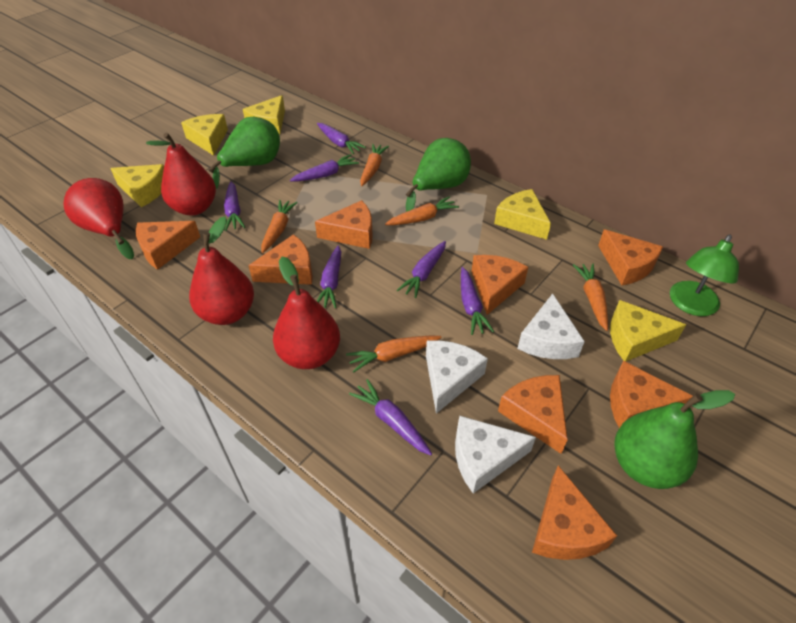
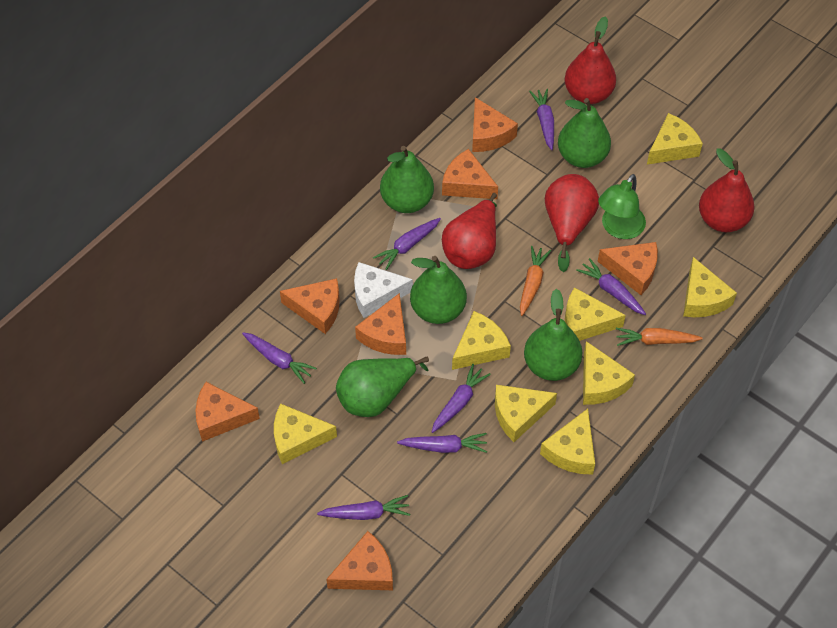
green pear: 3 -> 5
orange carrot: 5 -> 2
orange cheese: 8 -> 7
white cheese: 3 -> 1
yellow cheese: 5 -> 8

